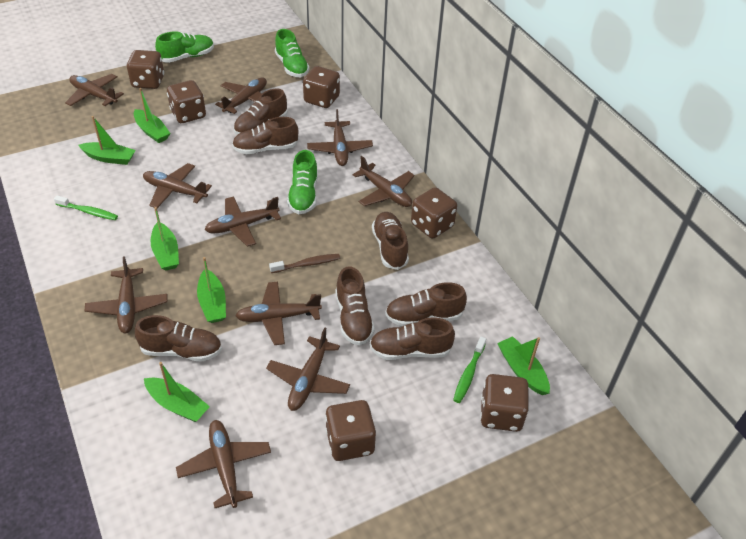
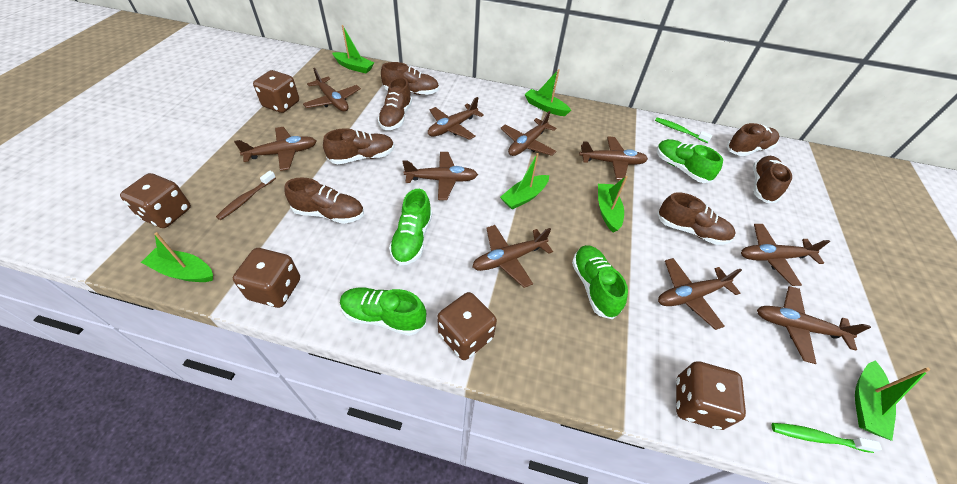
brown dice: 6 -> 5
green shoe: 3 -> 4

